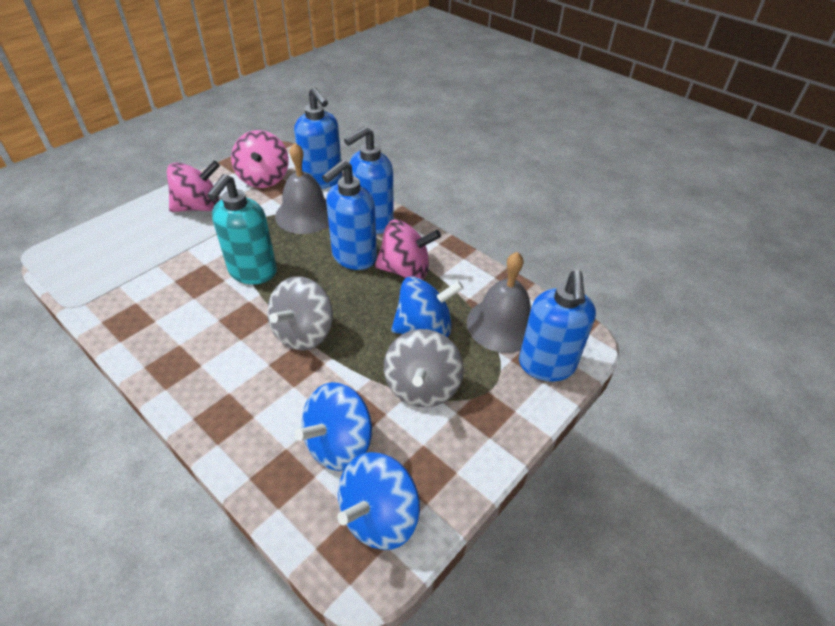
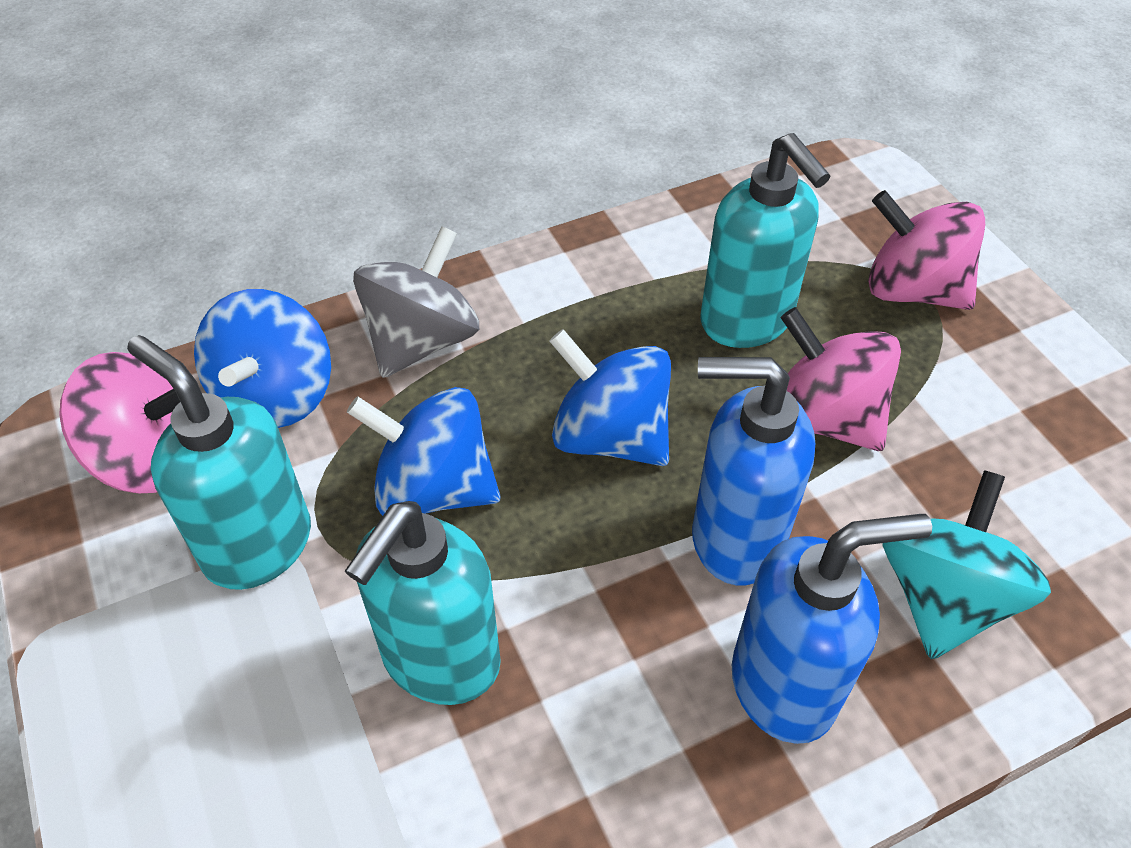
blue soap dispenser: 4 -> 2
grey bell: 2 -> 0
grey spinning top: 2 -> 1
turquoise soap dispenser: 1 -> 3
turquoise spinning top: 0 -> 1

